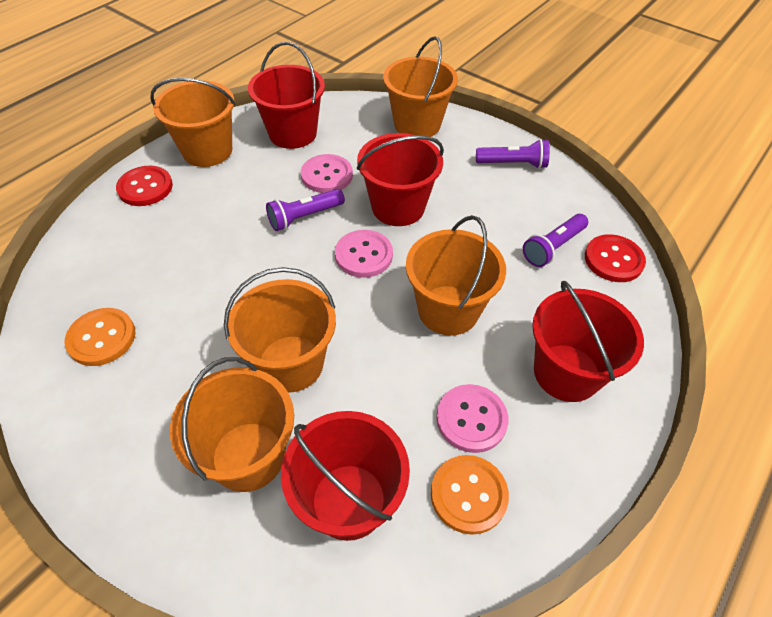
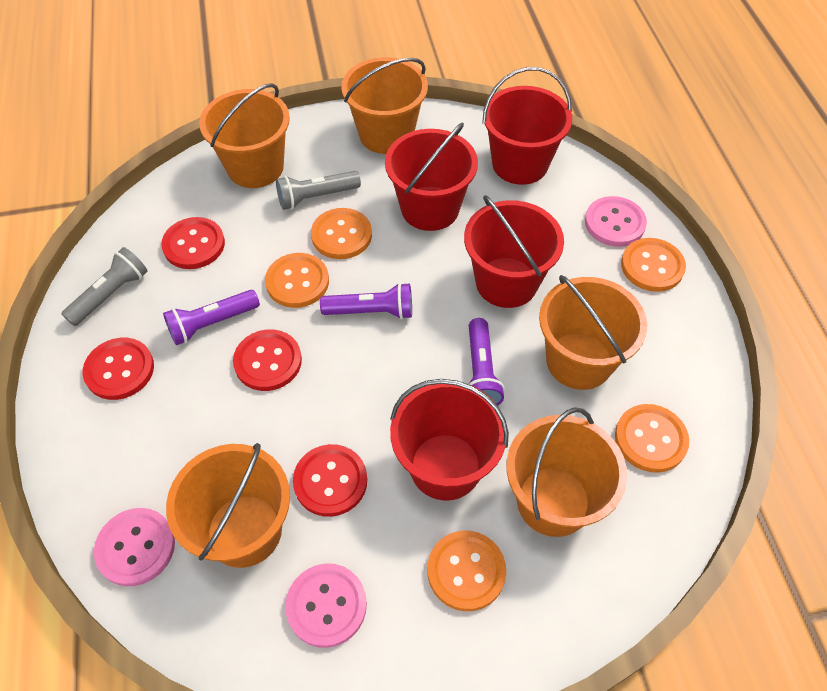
grey flashlight: 0 -> 2
orange button: 2 -> 5
red button: 2 -> 4

